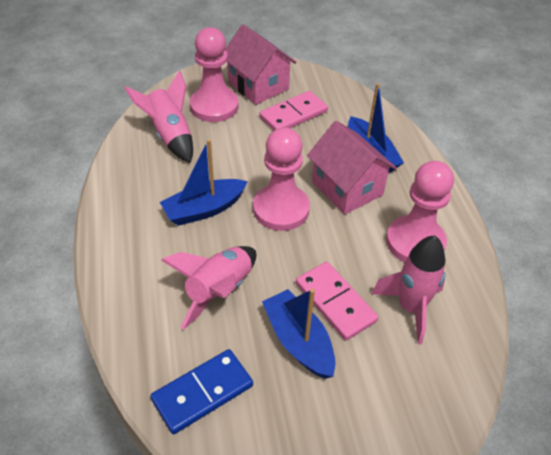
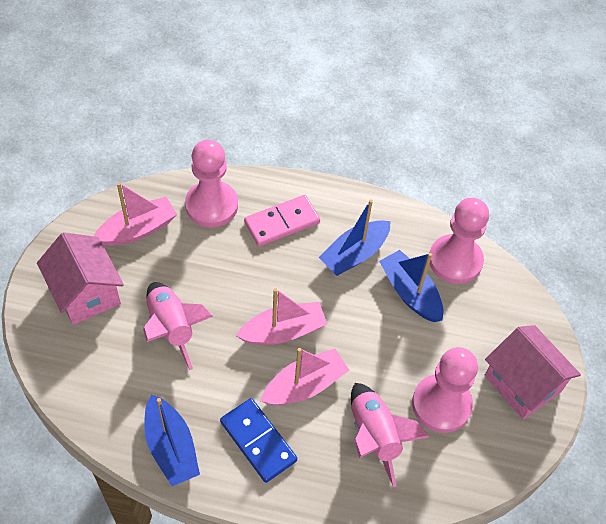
pink boat: 0 -> 3
pink domino: 2 -> 1
pink rocket: 3 -> 2

